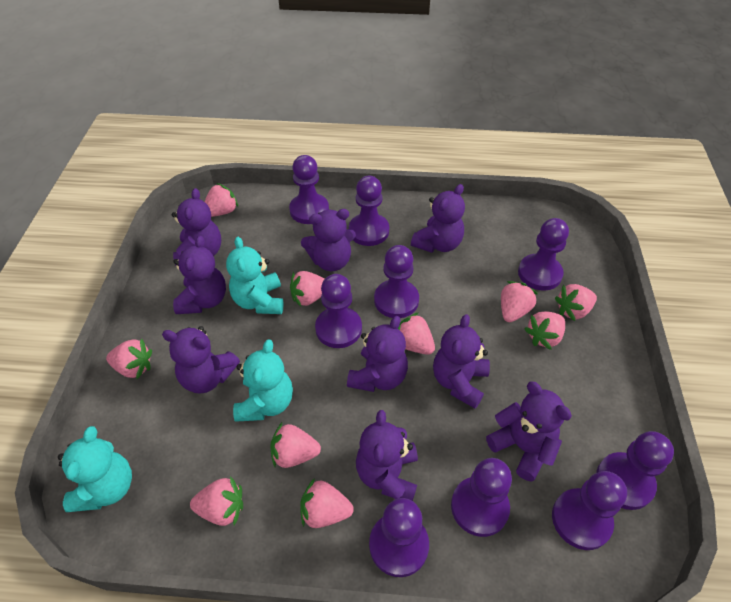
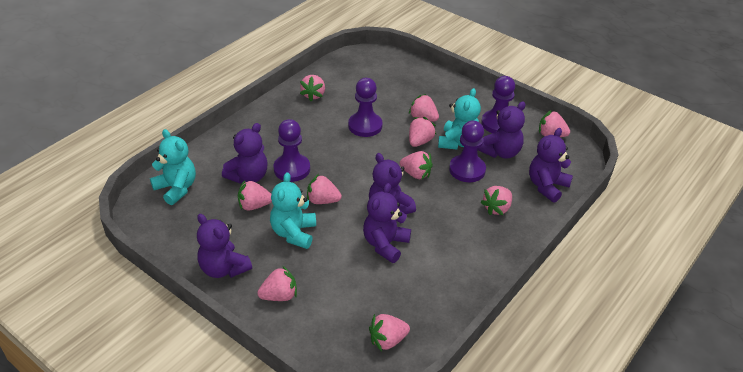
purple pawn: 9 -> 4
purple teddy bear: 9 -> 6

